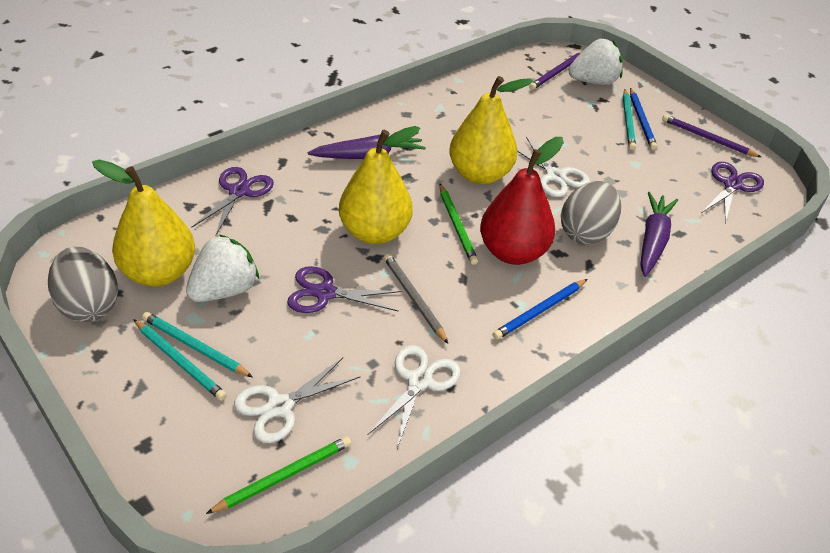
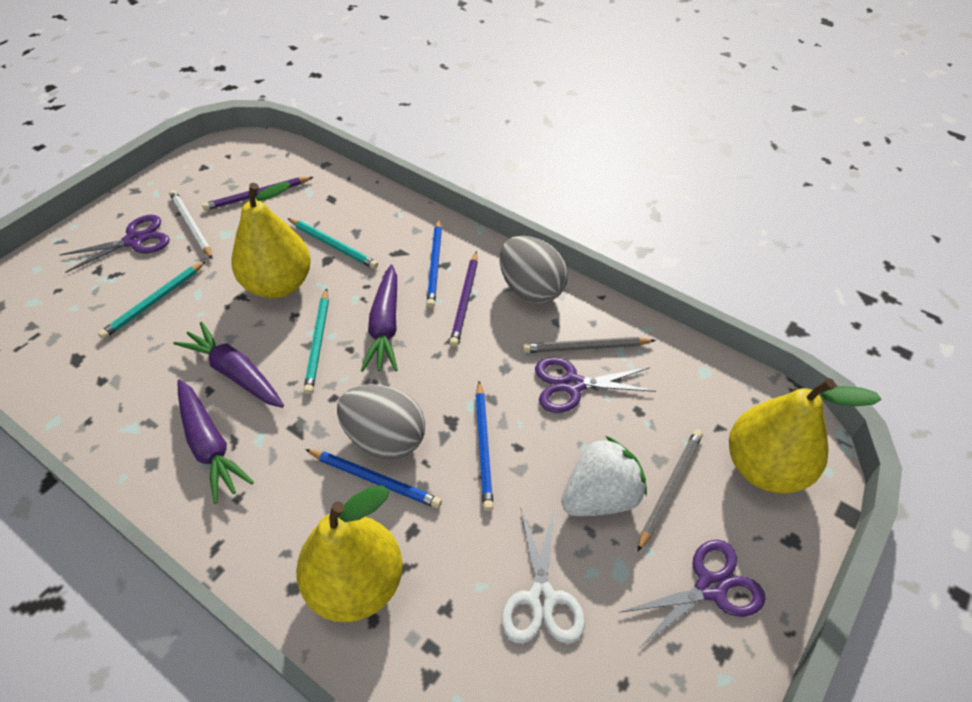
blue pencil: 2 -> 3
green pencil: 2 -> 0
grey pencil: 1 -> 2
purple carrot: 2 -> 3
red pear: 1 -> 0
white pencil: 0 -> 1
white scissors: 3 -> 1
white strawberry: 2 -> 1

